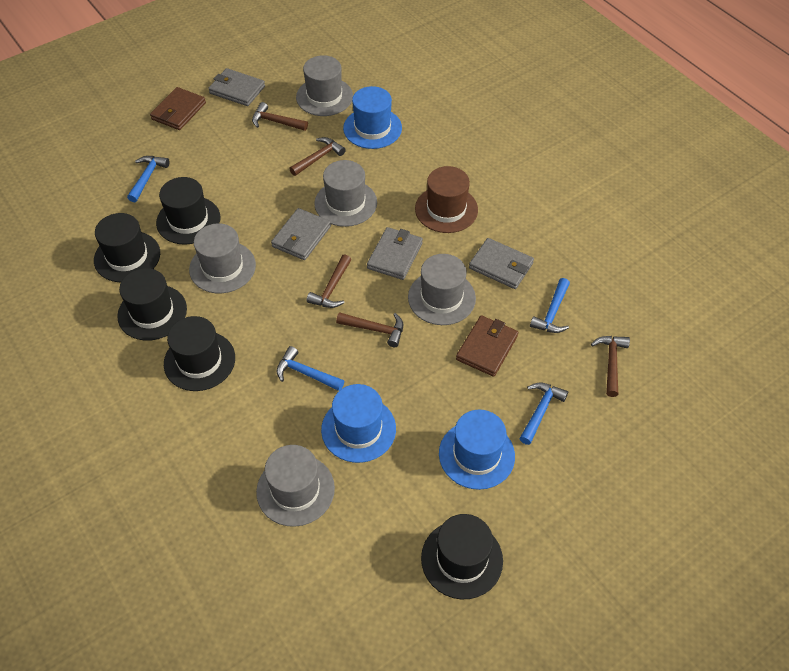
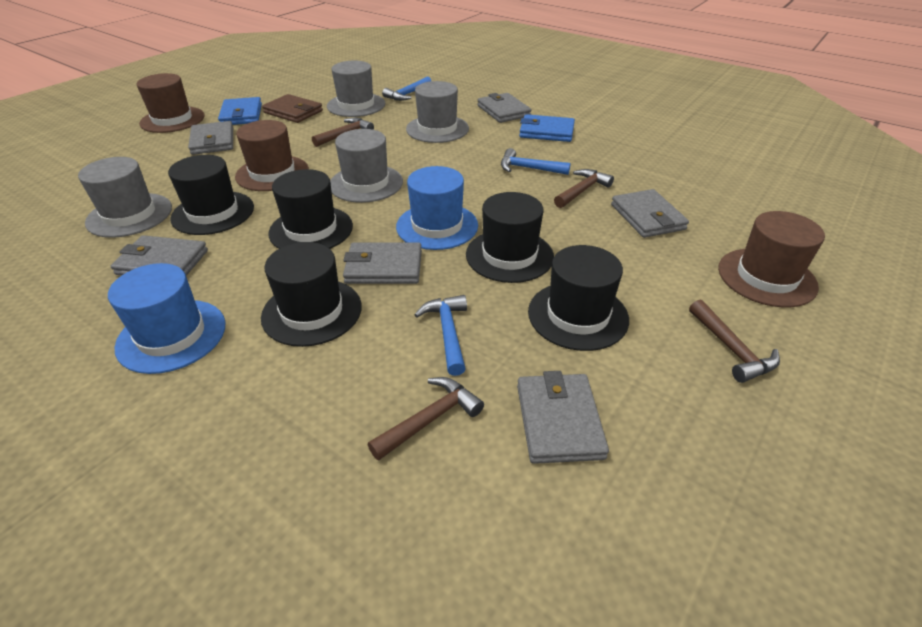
blue hammer: 4 -> 3
blue hat: 3 -> 2
blue wallet: 0 -> 2
brown hammer: 5 -> 4
brown hat: 1 -> 3
brown wallet: 2 -> 1
grey hat: 5 -> 4
grey wallet: 4 -> 6

